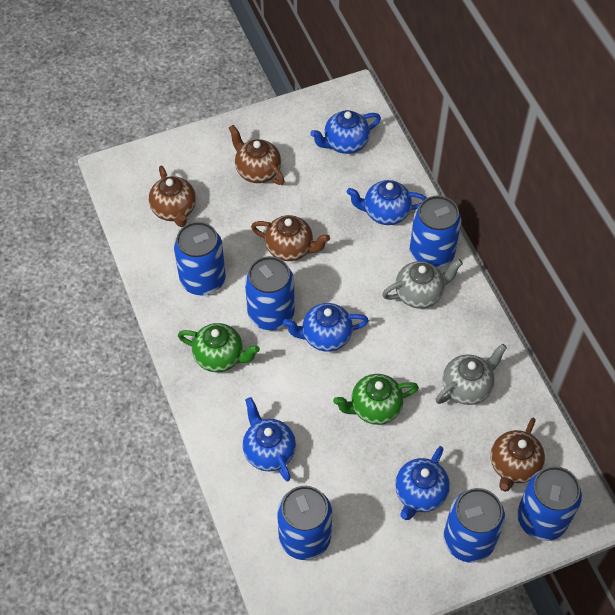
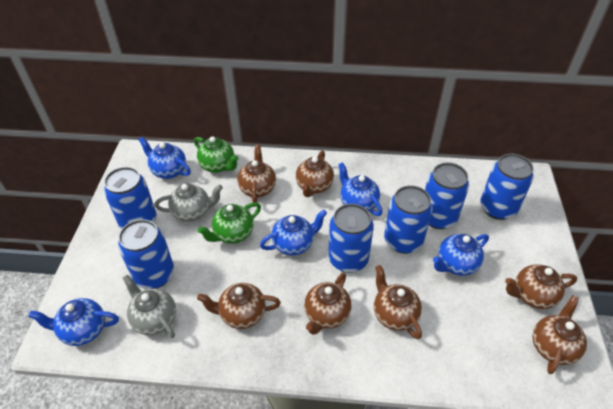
brown teapot: 4 -> 7

